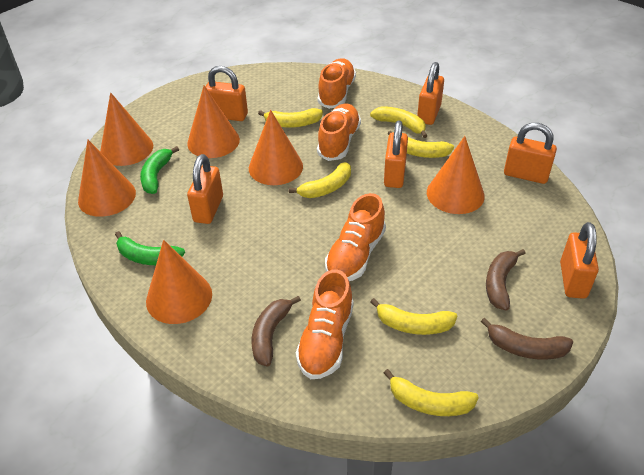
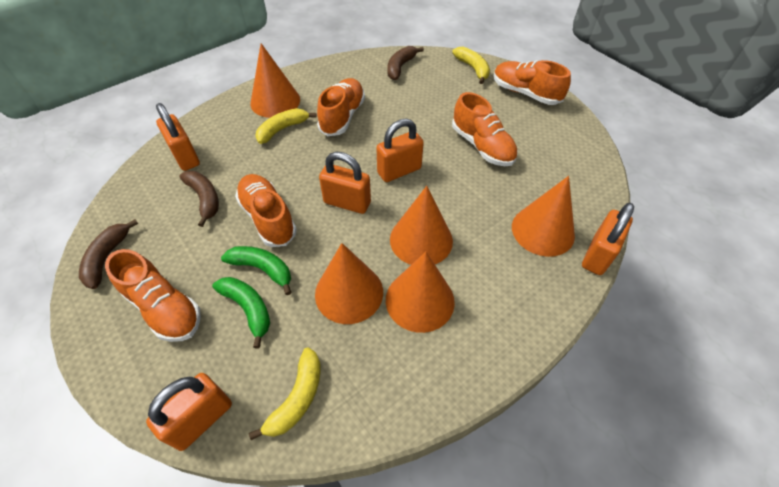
orange cone: 6 -> 5
orange padlock: 6 -> 5
orange shoe: 4 -> 5
yellow banana: 6 -> 3

